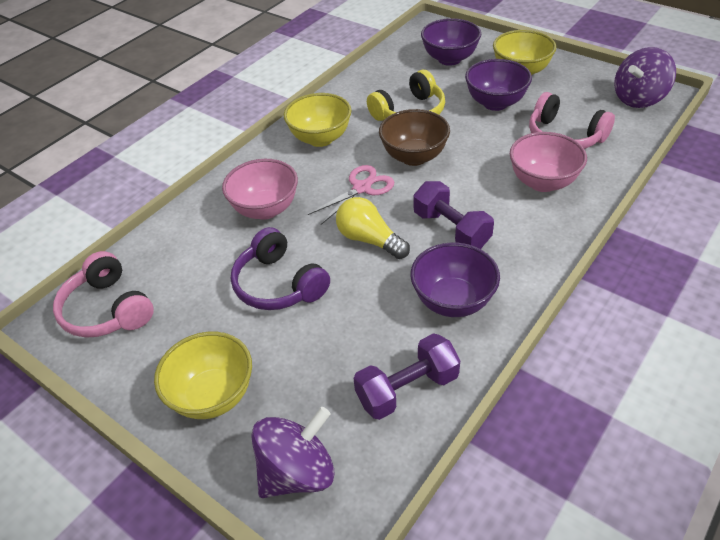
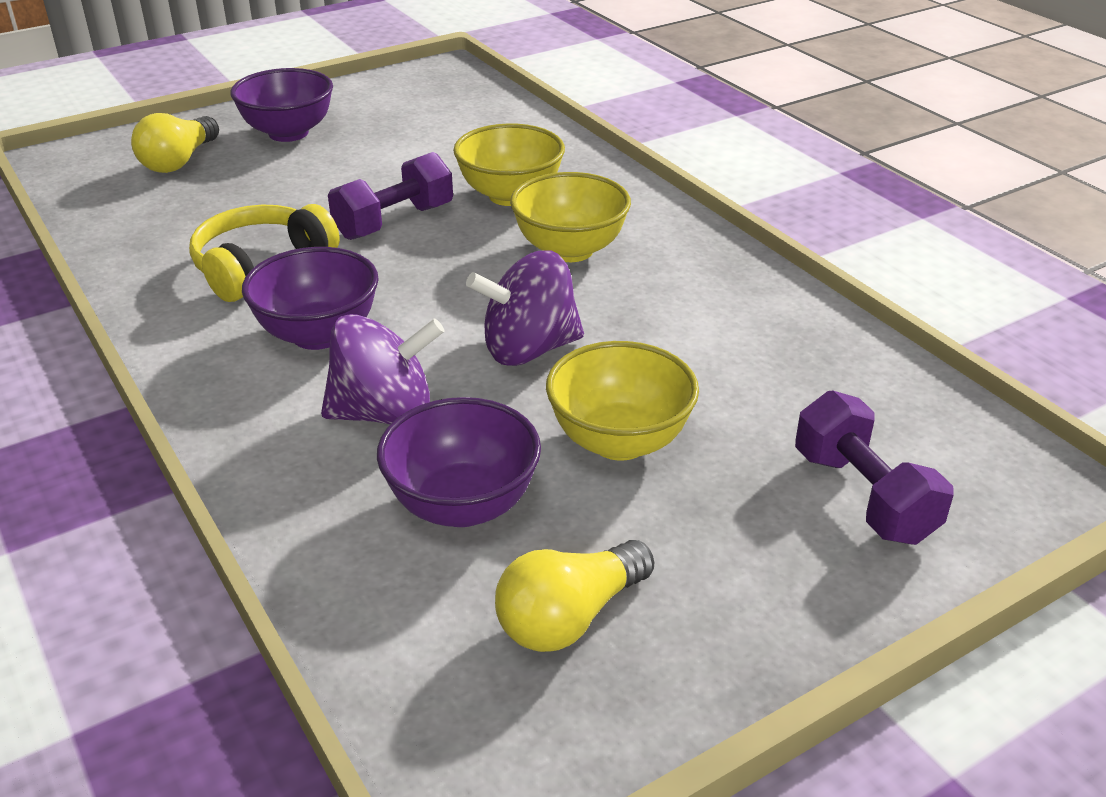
brown bowl: 1 -> 0
pink bowl: 2 -> 0
pink headphones: 2 -> 0
pink scissors: 1 -> 0
purple headphones: 1 -> 0
yellow light bulb: 1 -> 2

